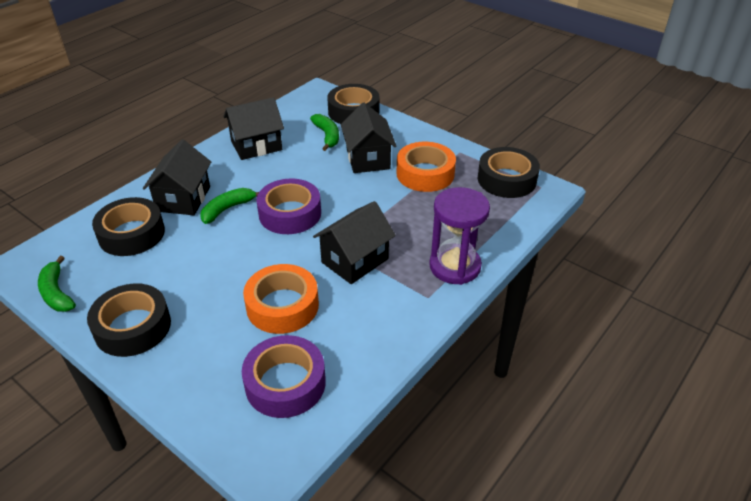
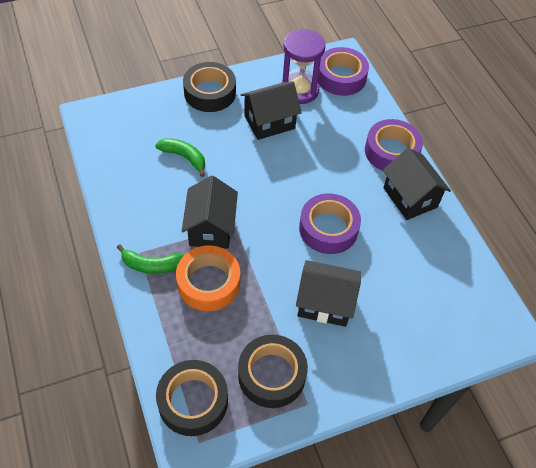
black tape: 4 -> 3
green banana: 3 -> 2
orange tape: 2 -> 1
purple tape: 2 -> 3

